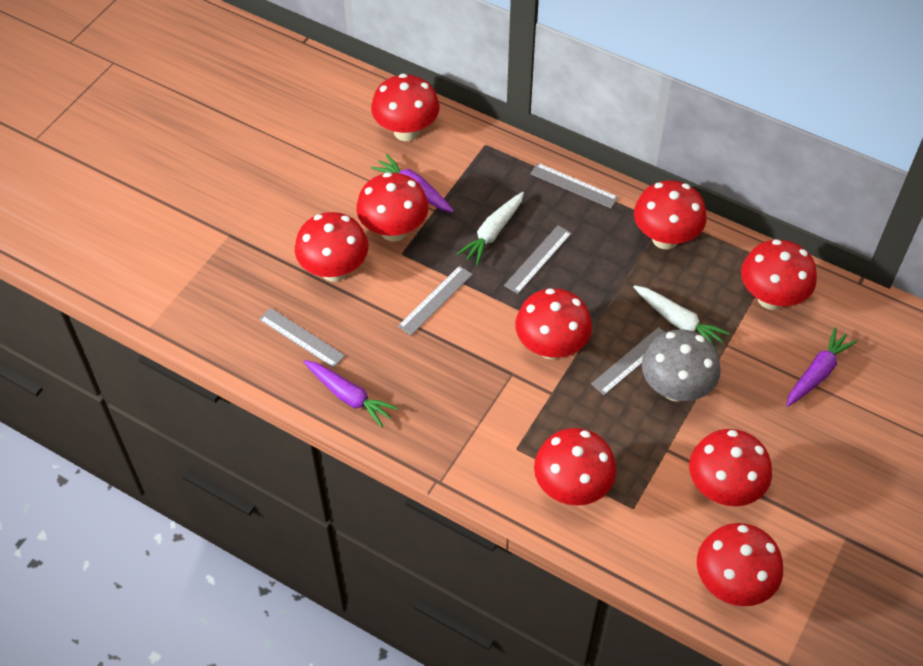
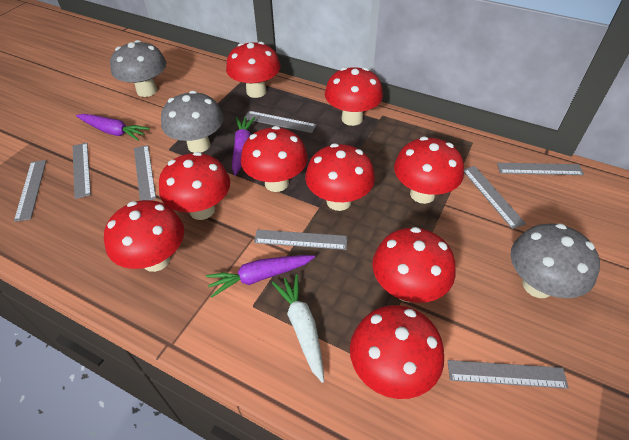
grey mushroom: 1 -> 3
grey ruler: 5 -> 8
white carrot: 2 -> 1

